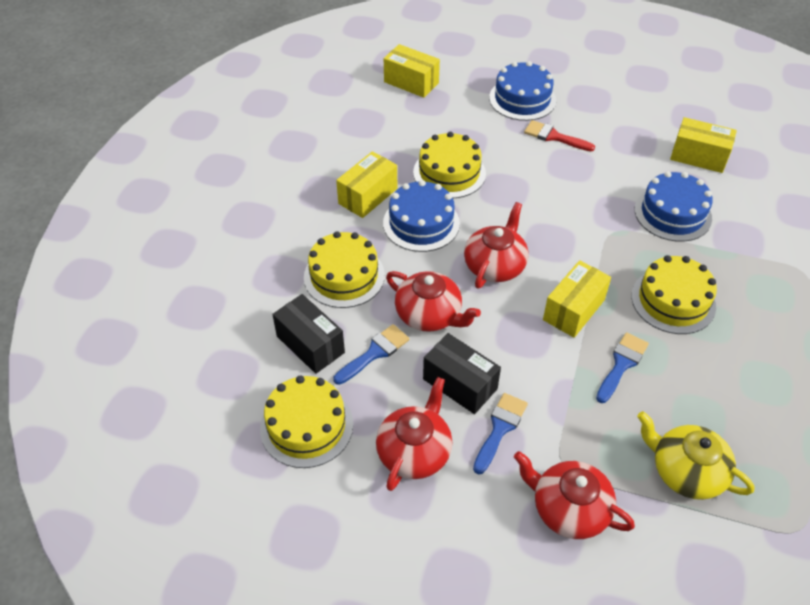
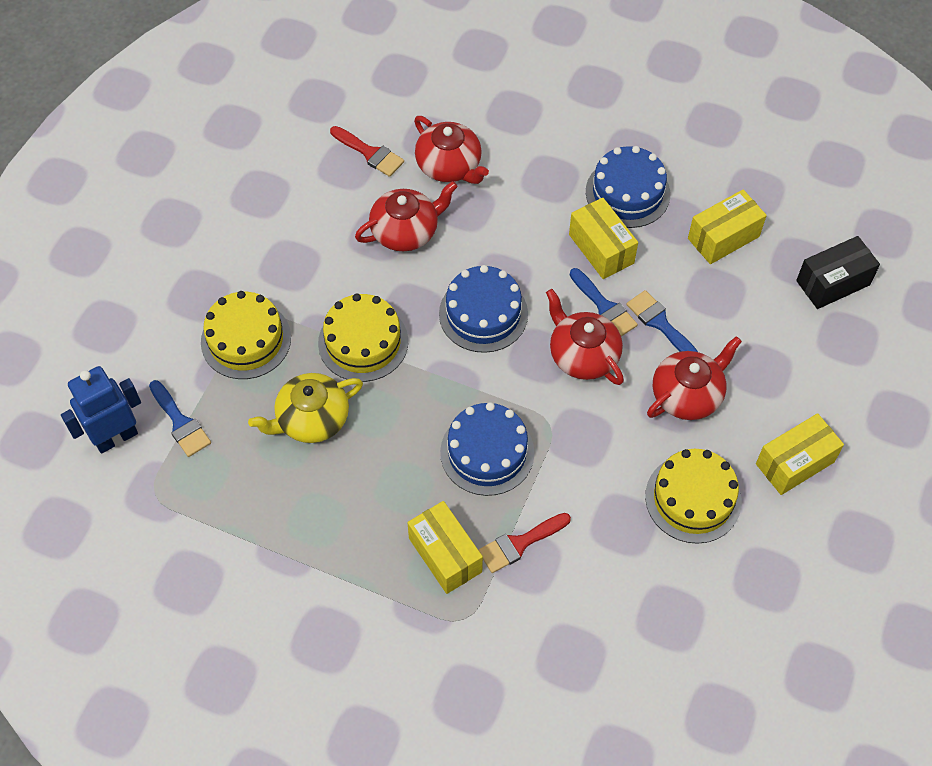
black box: 2 -> 1
blue robot: 0 -> 1
red brush: 1 -> 2
yellow cake: 4 -> 3

